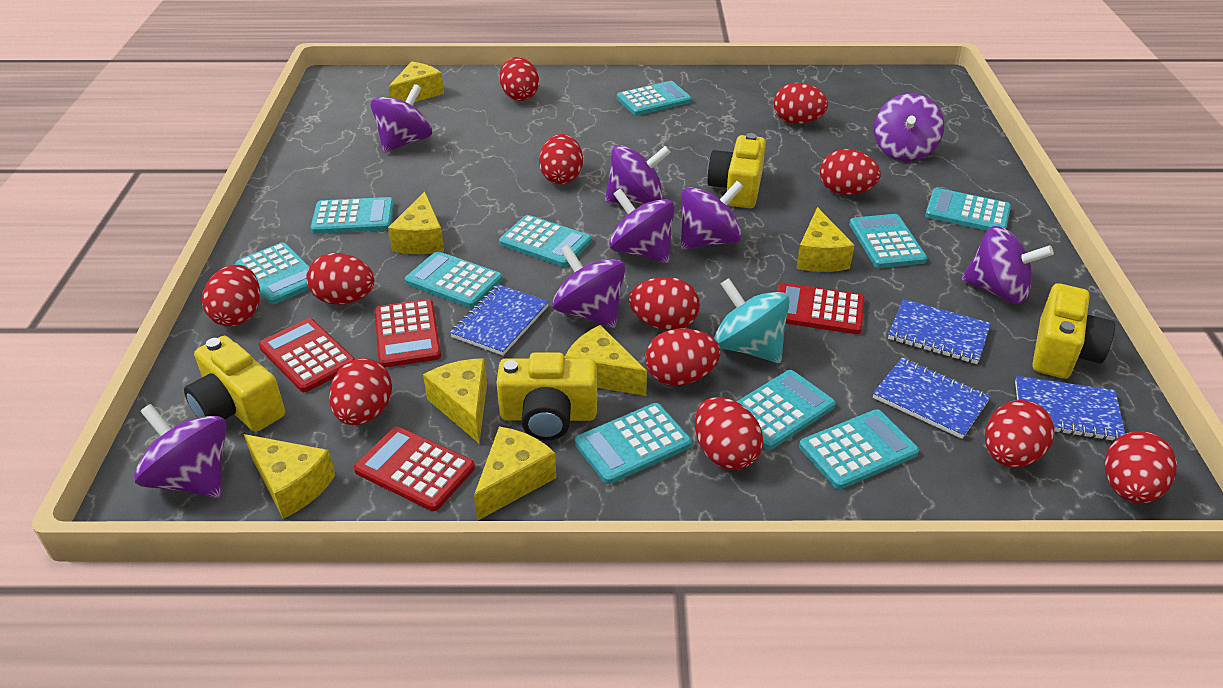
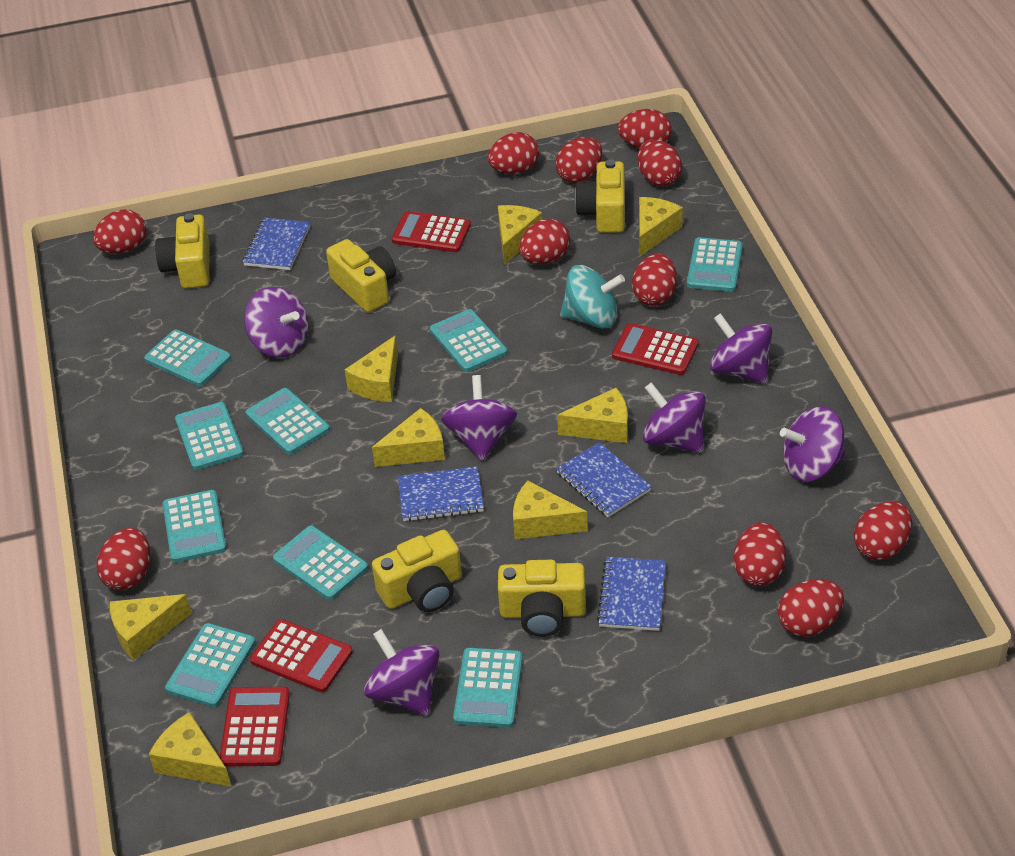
purple spinning top: 8 -> 6
red egg: 12 -> 11
turquoise calculator: 10 -> 9
yellow camera: 4 -> 5
yellow cheese: 7 -> 8

